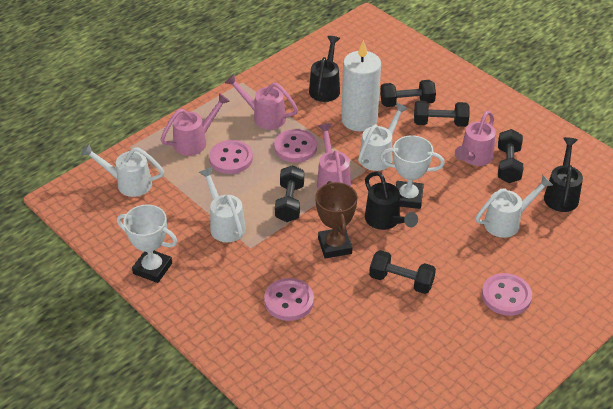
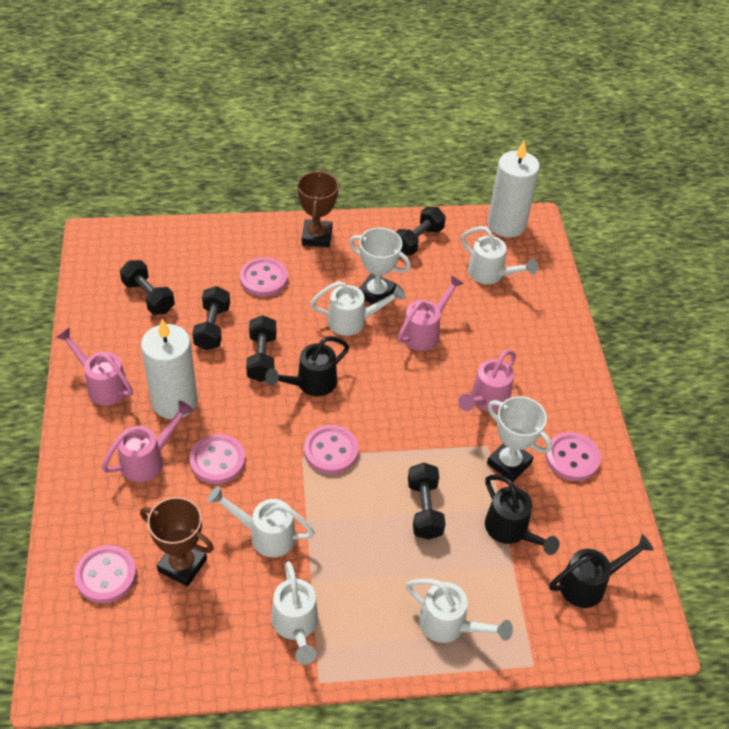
brown trophy: 1 -> 2
pink button: 4 -> 5
white candle: 1 -> 2
white watering can: 4 -> 5

